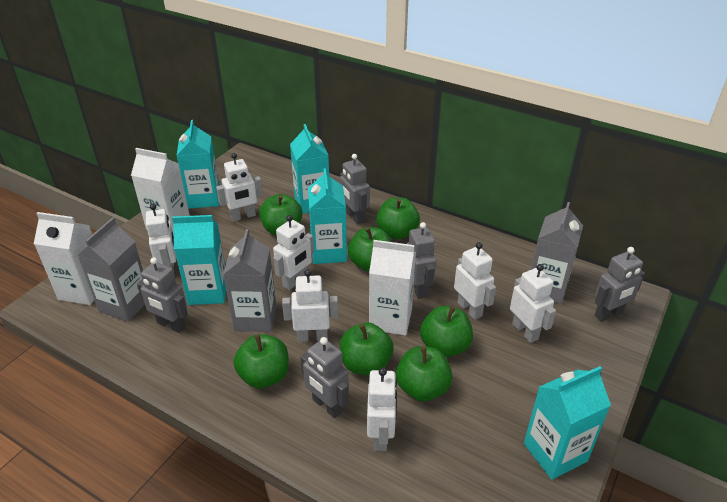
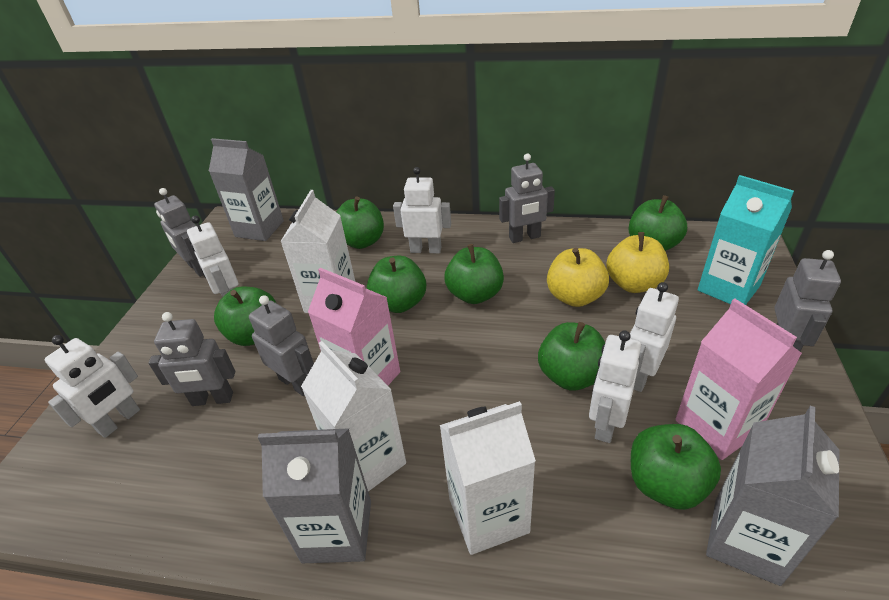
pink carton: 0 -> 2
turquoise carton: 5 -> 1
white robot: 7 -> 5
yellow apple: 0 -> 2

